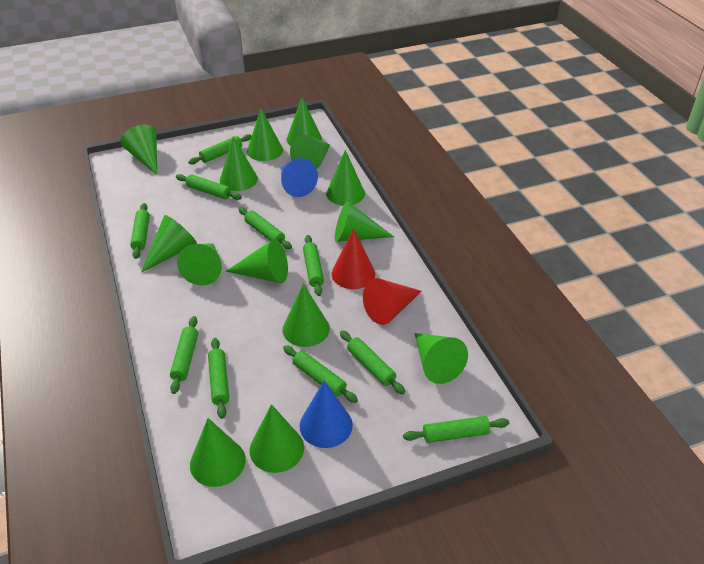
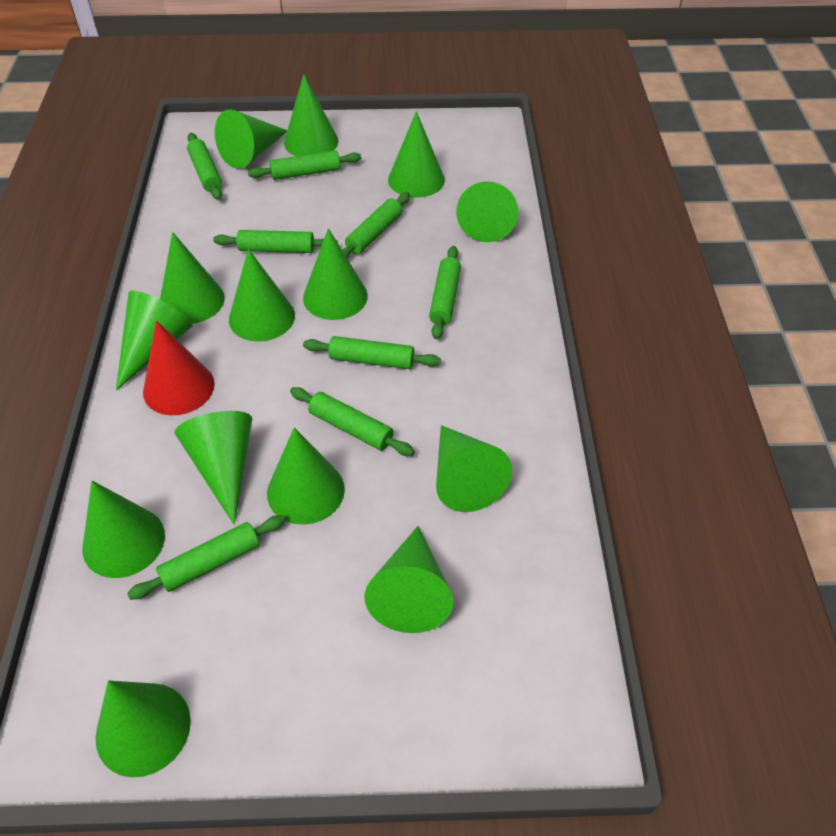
blue cone: 2 -> 0
green rolling pin: 10 -> 8
red cone: 2 -> 1

